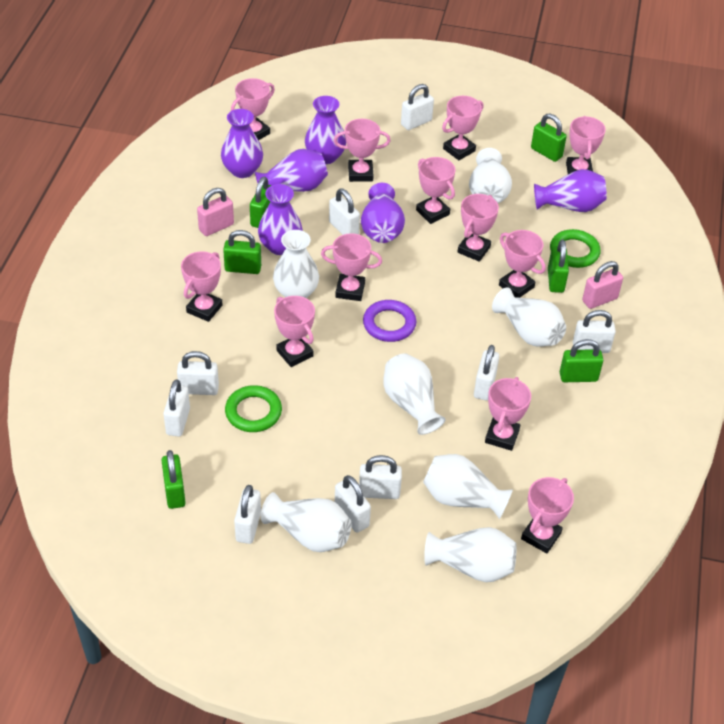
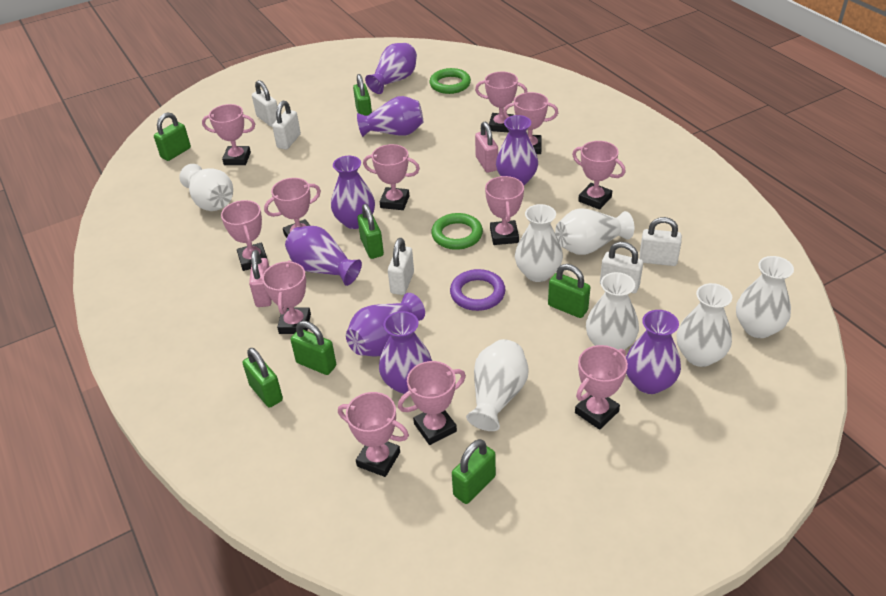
green padlock: 6 -> 7
purple vase: 6 -> 8
white padlock: 9 -> 5

